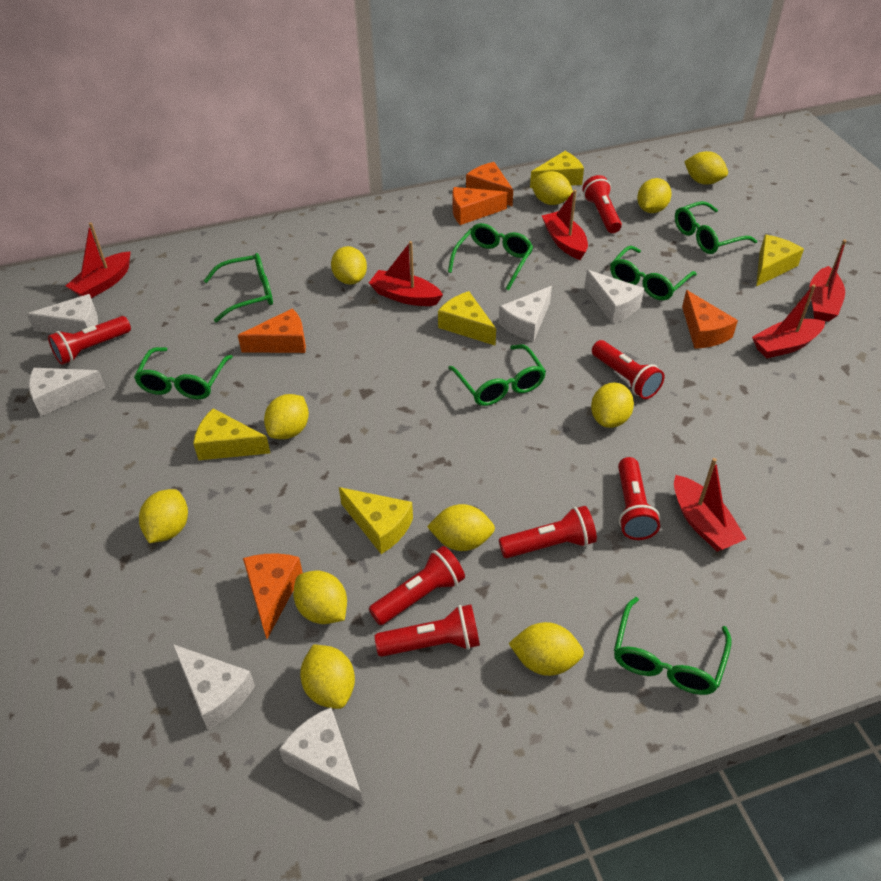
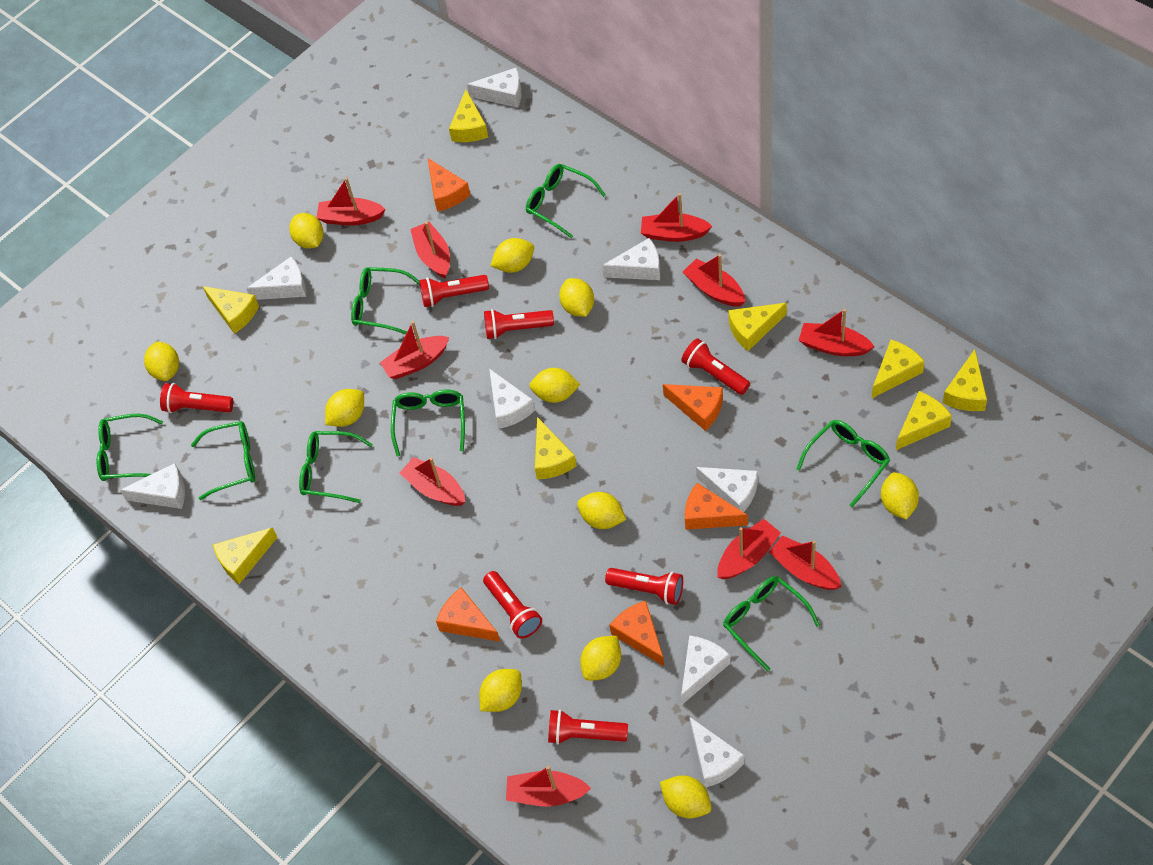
green glasses: 7 -> 8
red boat: 6 -> 10
white cheese: 6 -> 8
yellow cheese: 5 -> 8

